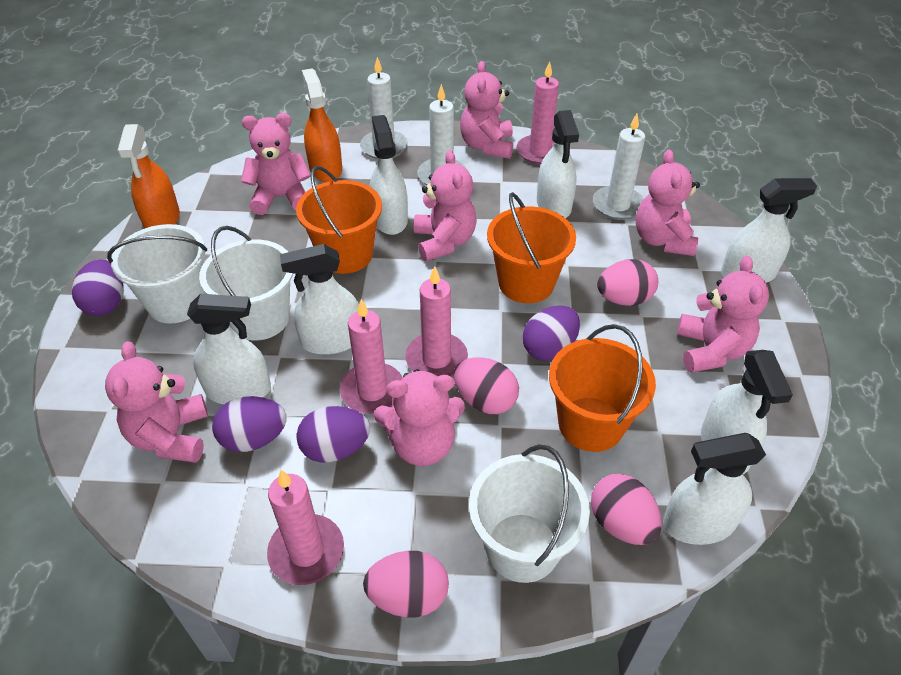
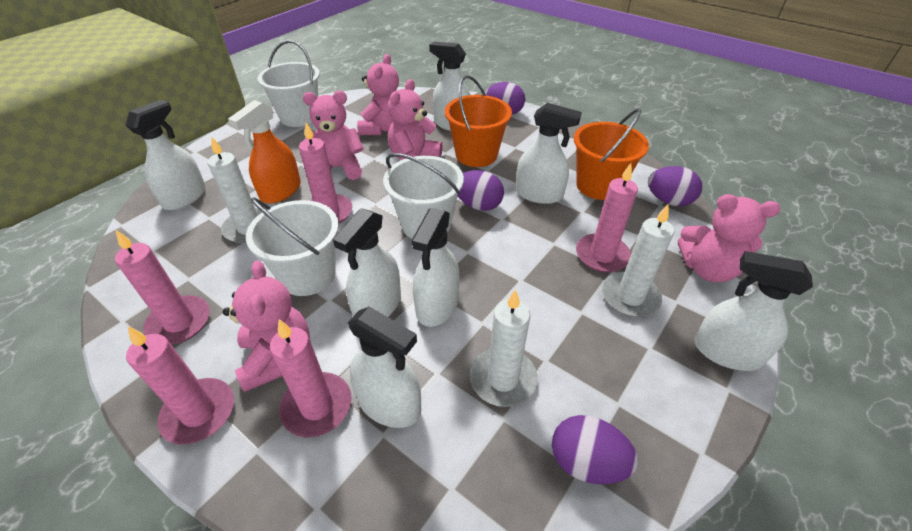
orange bucket: 3 -> 2
orange spray bottle: 2 -> 1
pink candle: 4 -> 5
pink egg: 4 -> 0
pink teddy bear: 7 -> 5

